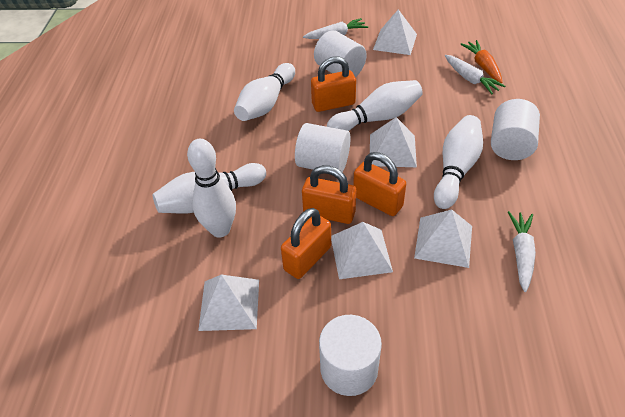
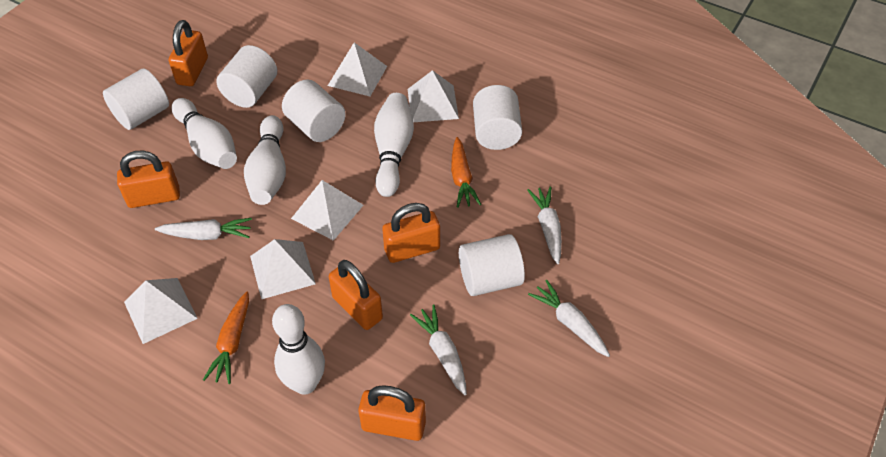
orange carrot: 1 -> 2
orange padlock: 4 -> 5
white bowling pin: 5 -> 4
white carrot: 3 -> 4
white cylinder: 4 -> 5

